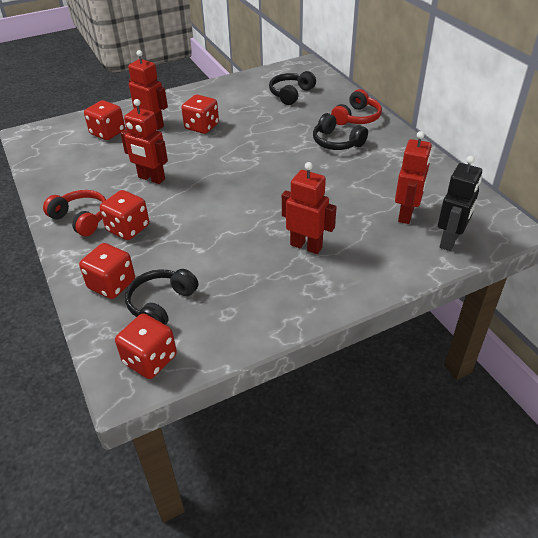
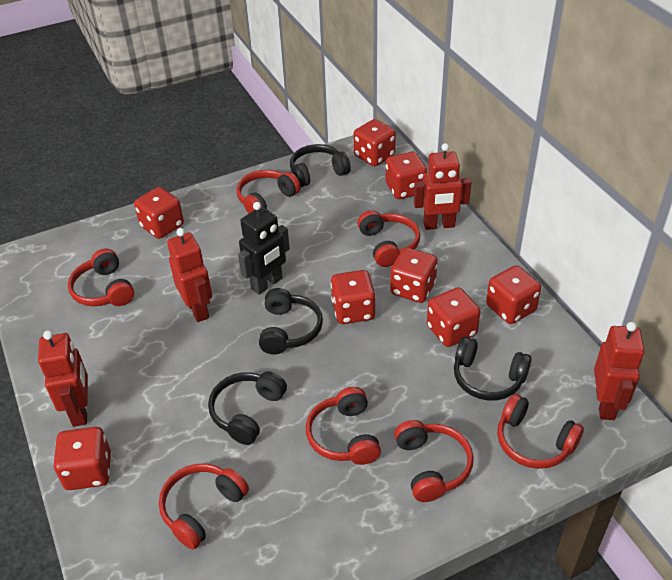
black headphones: 3 -> 4
red dice: 5 -> 8
red headphones: 2 -> 7

